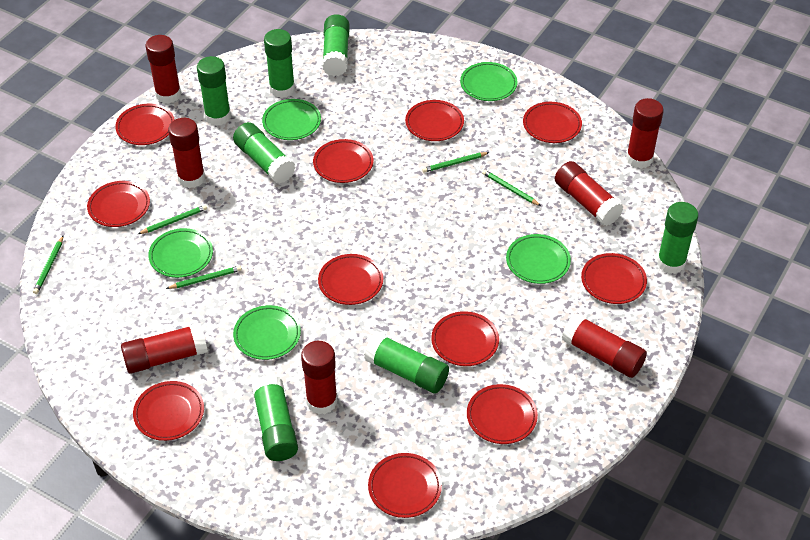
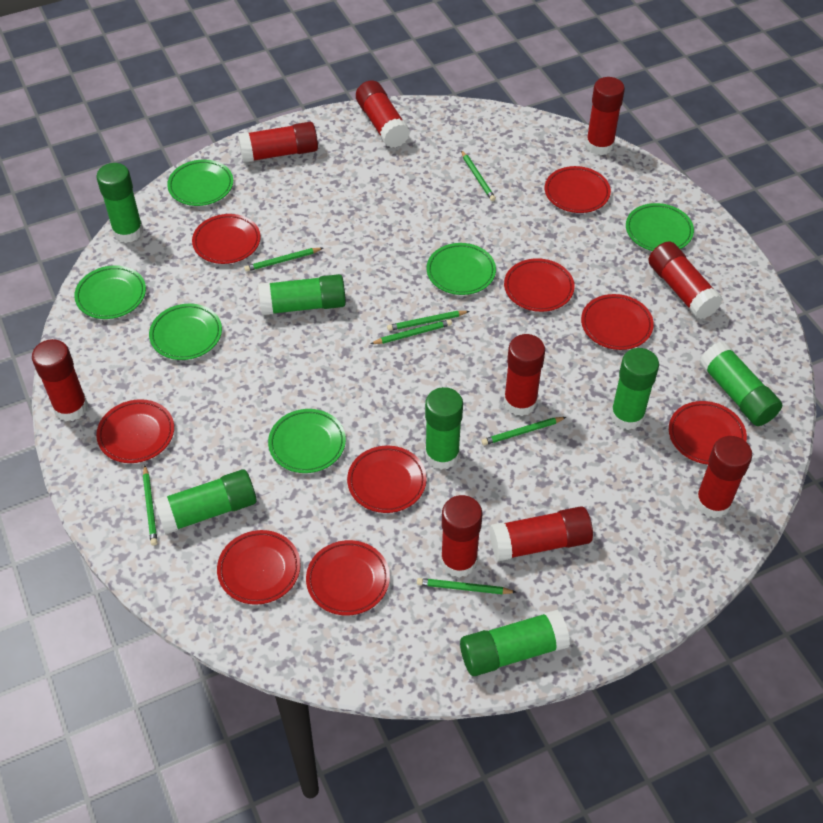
green pencil: 5 -> 7
green plate: 5 -> 6
red glue stick: 7 -> 9
red plate: 11 -> 9

